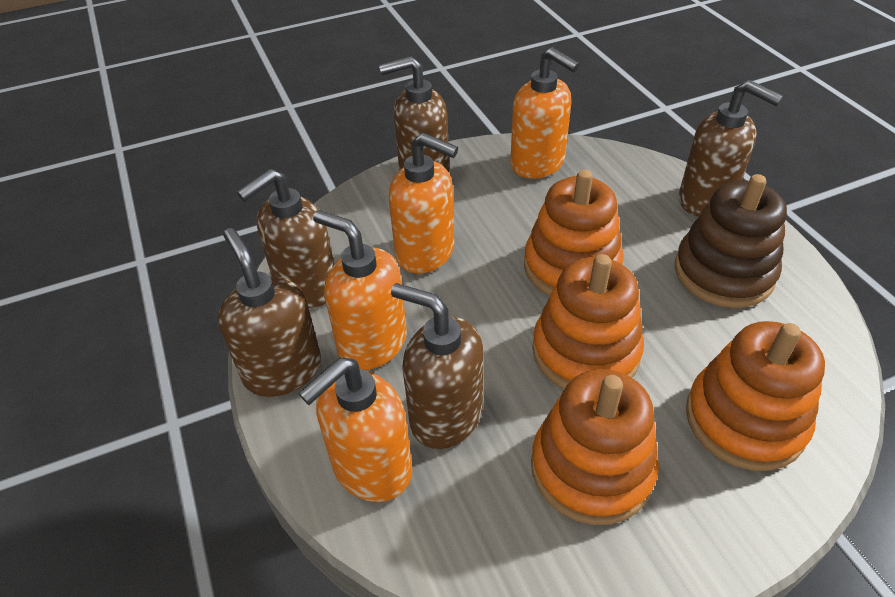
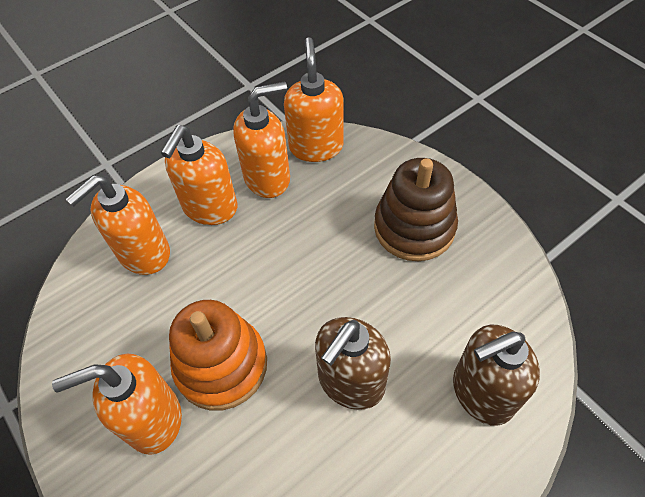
brown soap dispenser: 5 -> 2
orange soap dispenser: 4 -> 5
orange stacking toy: 4 -> 1

